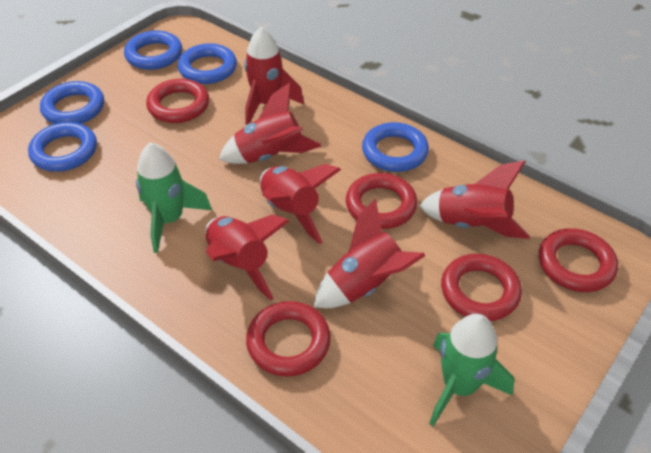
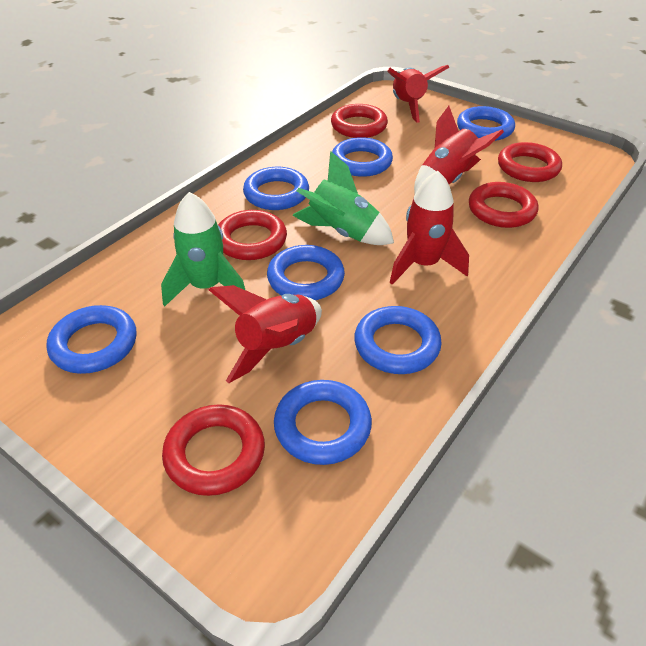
blue ring: 5 -> 7
red rocket: 6 -> 4

